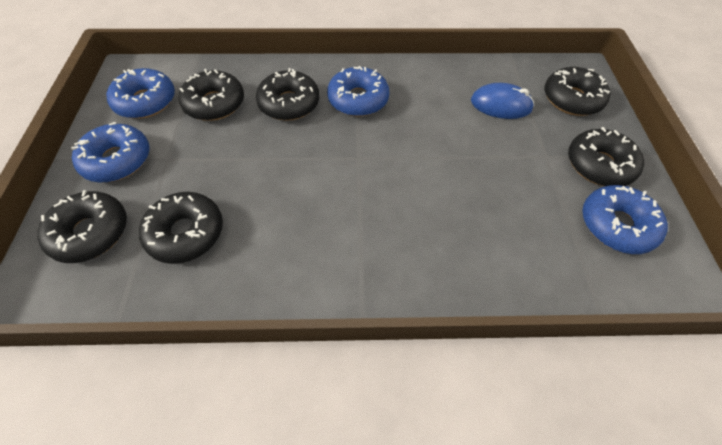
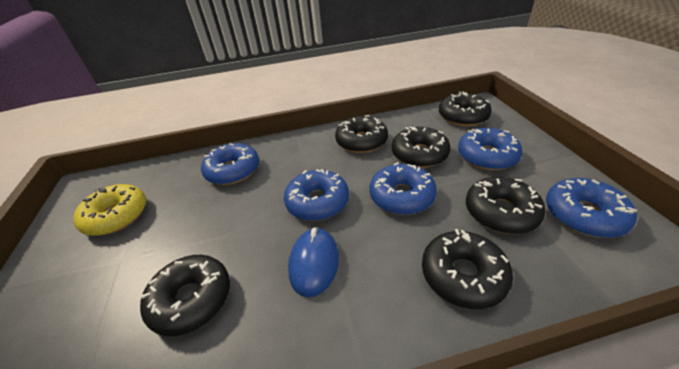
blue donut: 4 -> 5
yellow donut: 0 -> 1

